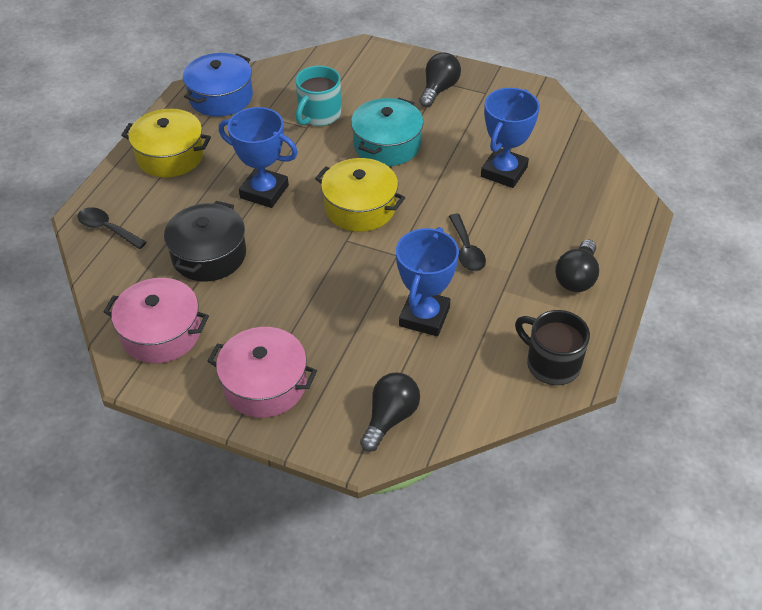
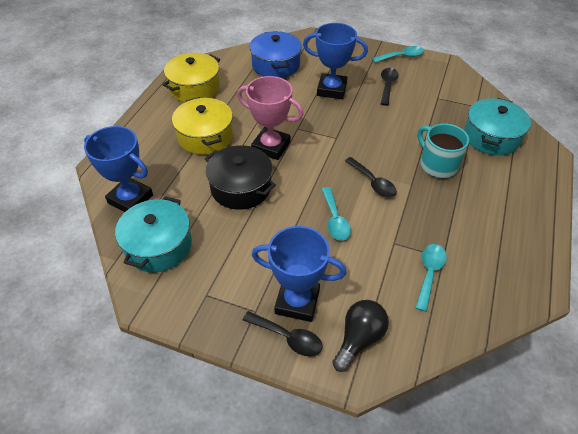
black light bulb: 3 -> 1
black mug: 1 -> 0
black spoon: 2 -> 3
pink pot: 2 -> 0
pink trophy: 0 -> 1
turquoise pot: 1 -> 2
turquoise spoon: 0 -> 3

